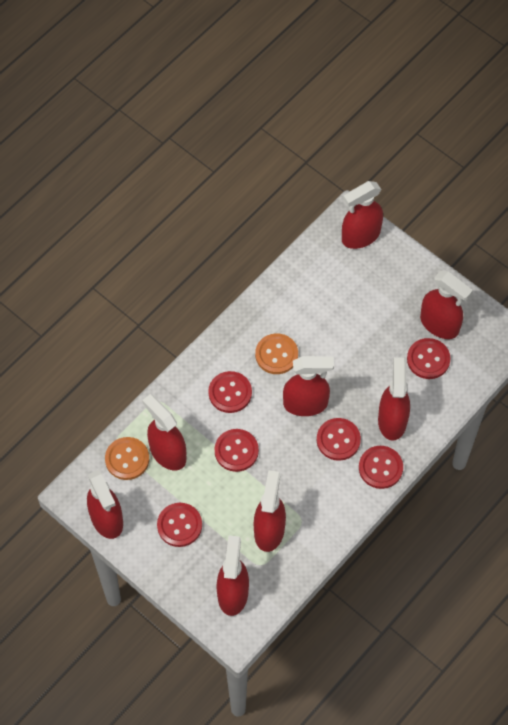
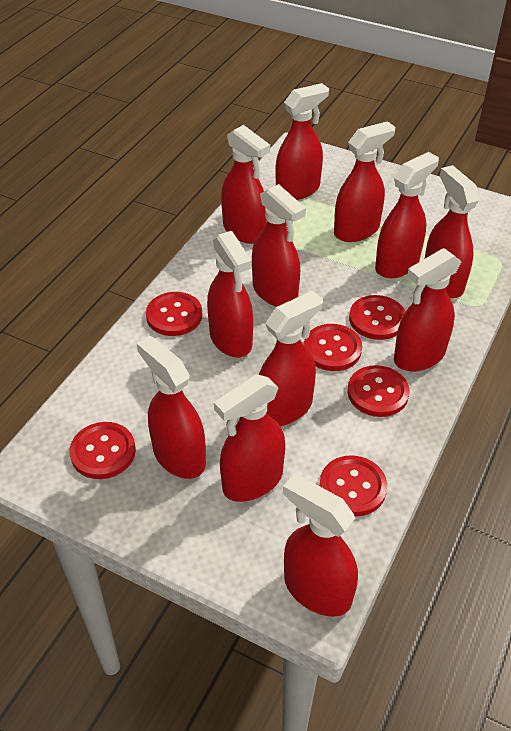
orange button: 2 -> 0
red spray bottle: 8 -> 12

